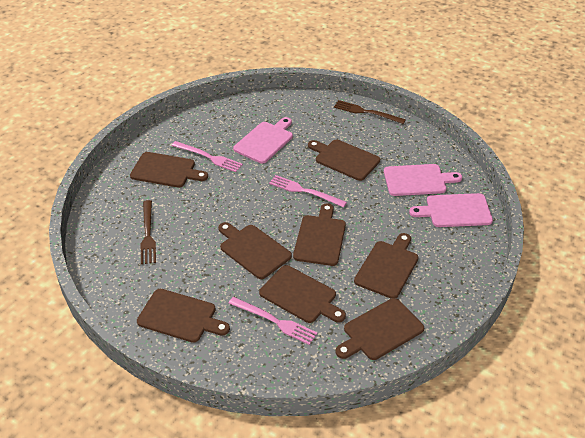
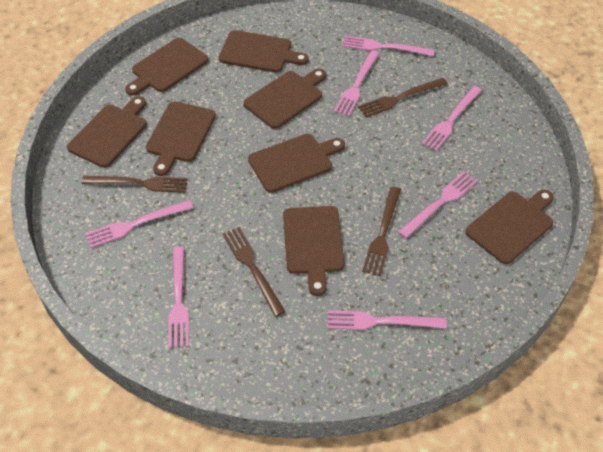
brown fork: 2 -> 4
pink cutting board: 3 -> 0
pink fork: 3 -> 7

